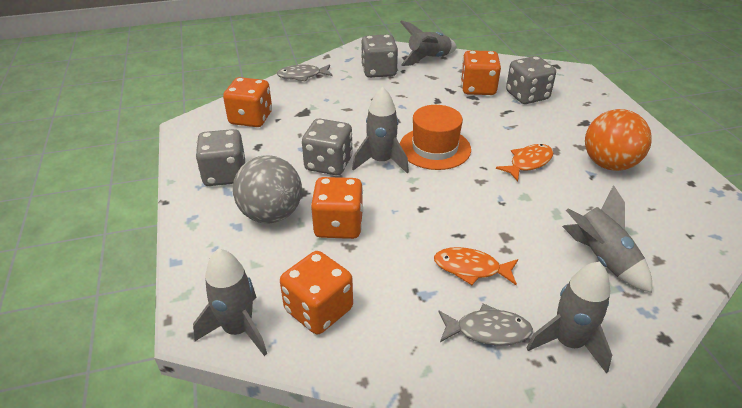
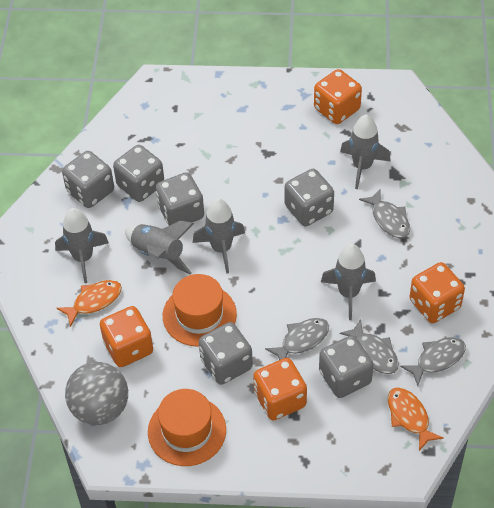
grey dice: 4 -> 6
grey fish: 2 -> 4
orange ball: 1 -> 0
orange hat: 1 -> 2

